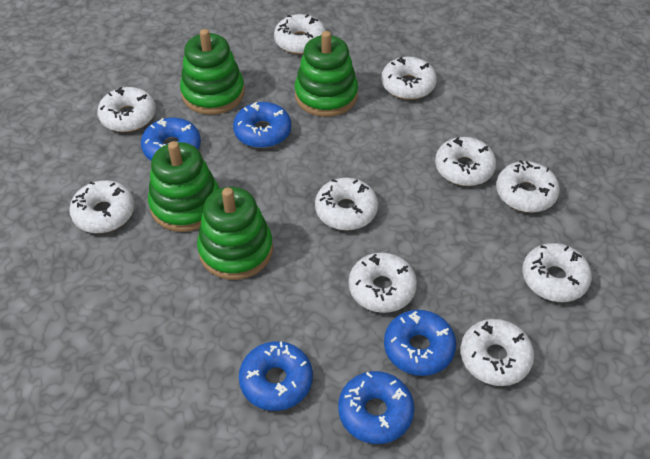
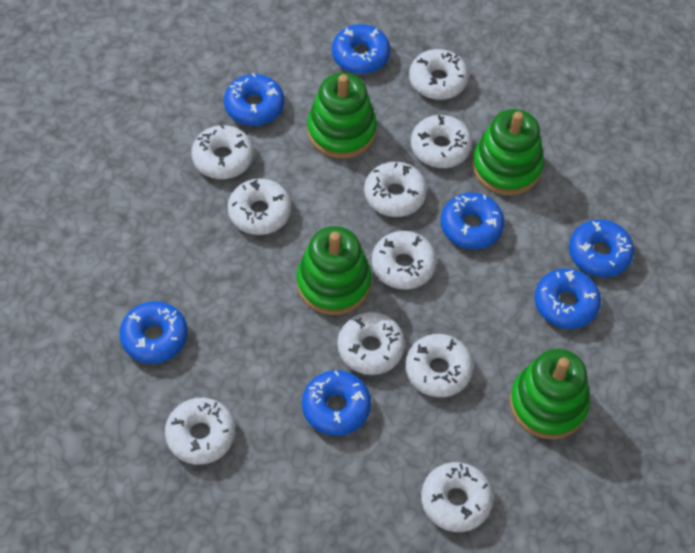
blue donut: 5 -> 7

